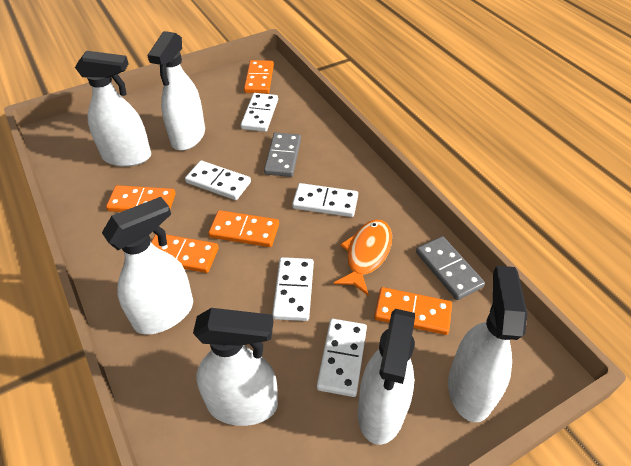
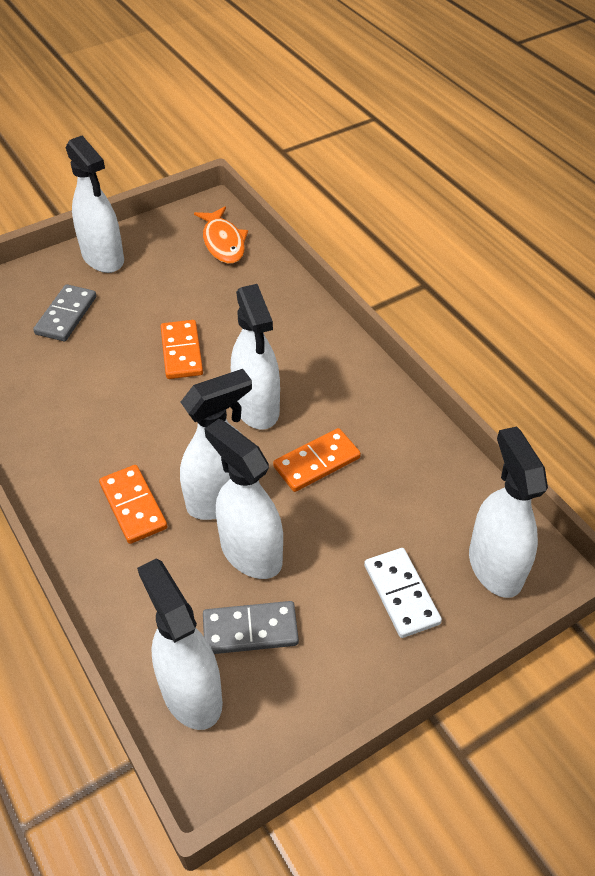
orange domino: 5 -> 3
white domino: 5 -> 1

